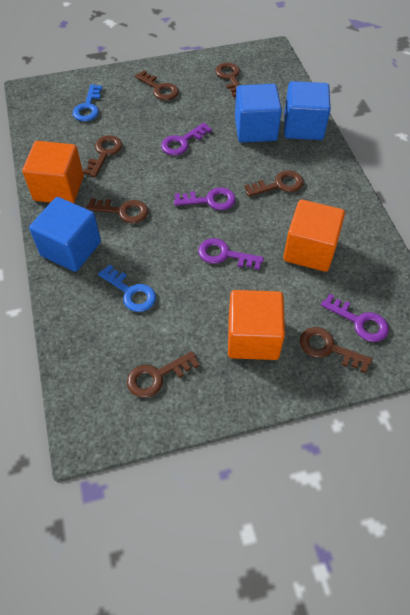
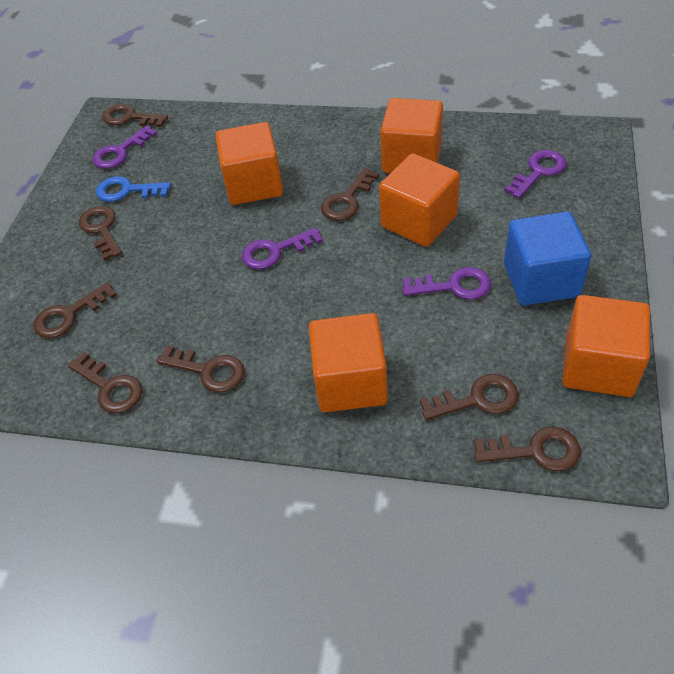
blue cube: 3 -> 1
blue key: 2 -> 1
brown key: 7 -> 8
orange cube: 3 -> 5

